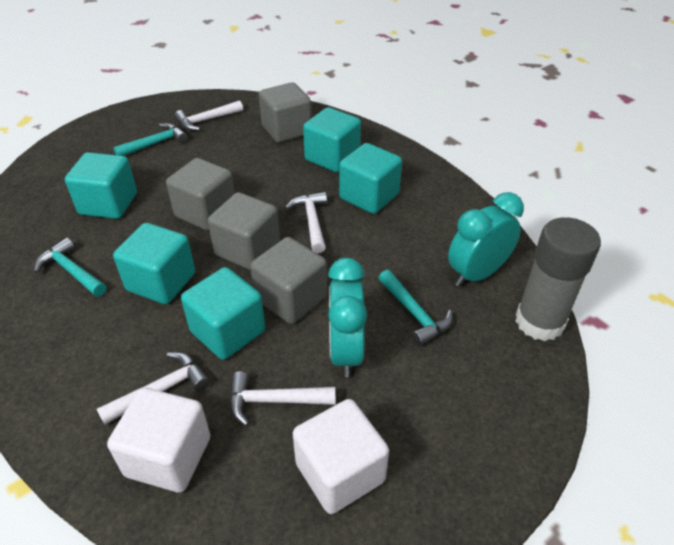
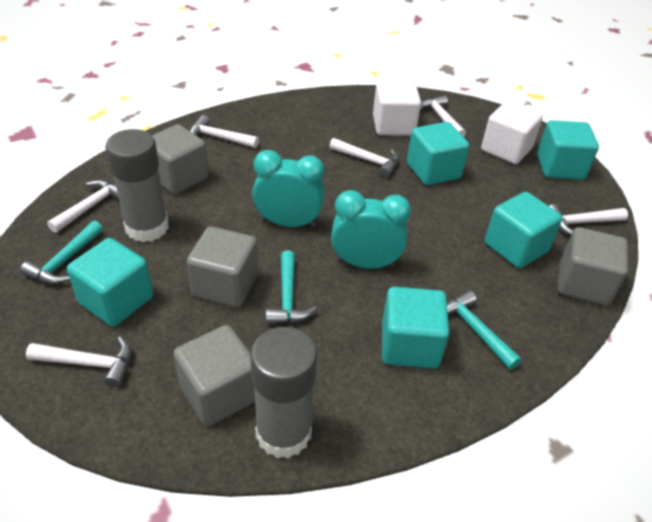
grey glue stick: 1 -> 2
white hammer: 4 -> 6

